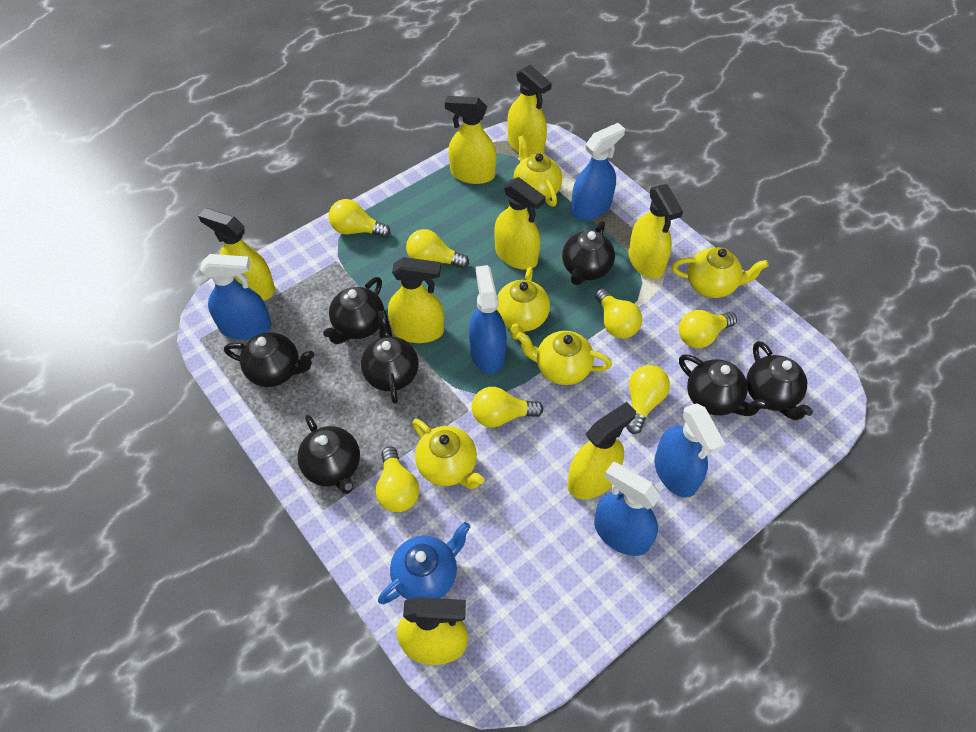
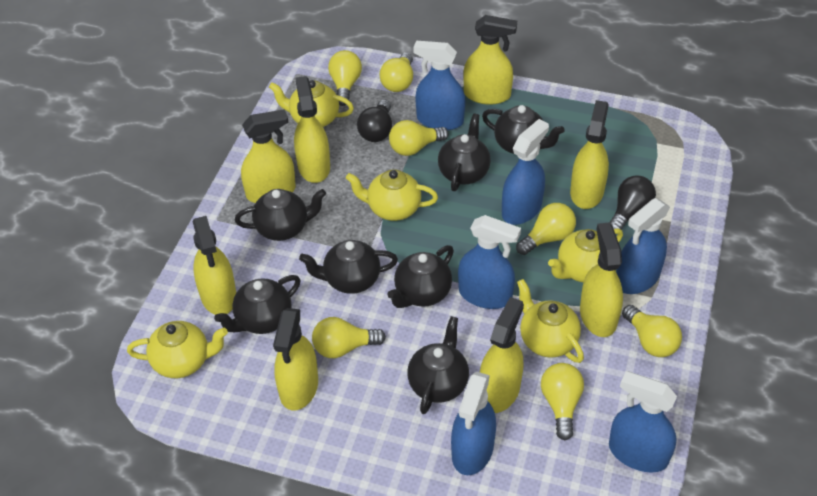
black light bulb: 0 -> 2
blue spray bottle: 5 -> 6
blue teapot: 1 -> 0

